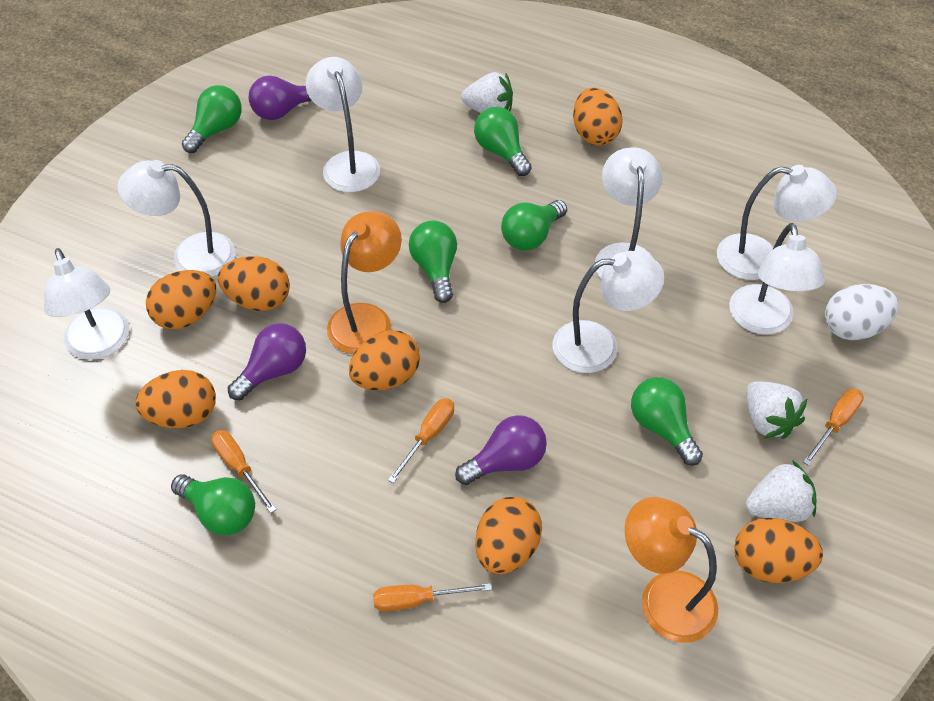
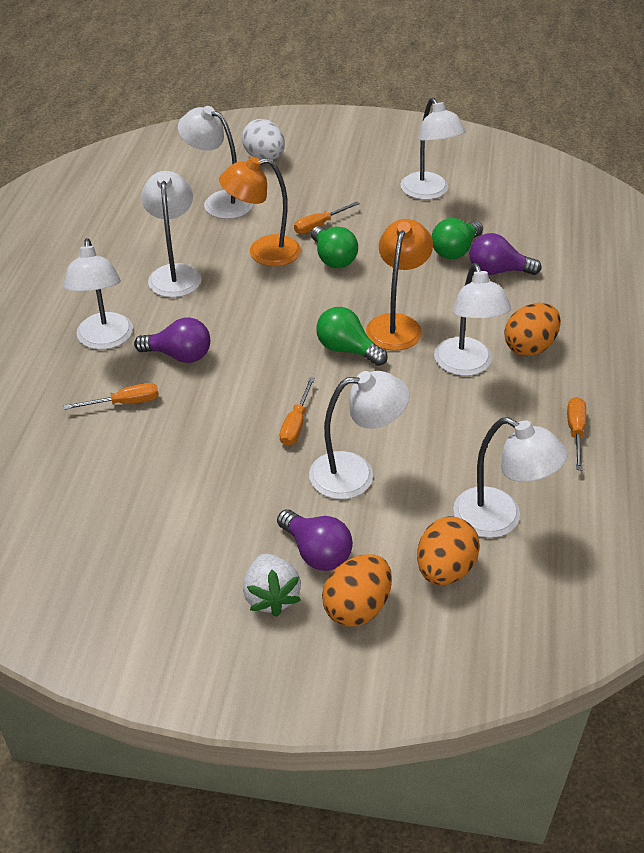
green light bulb: 6 -> 3
orange egg: 7 -> 3
white strawberry: 3 -> 1

